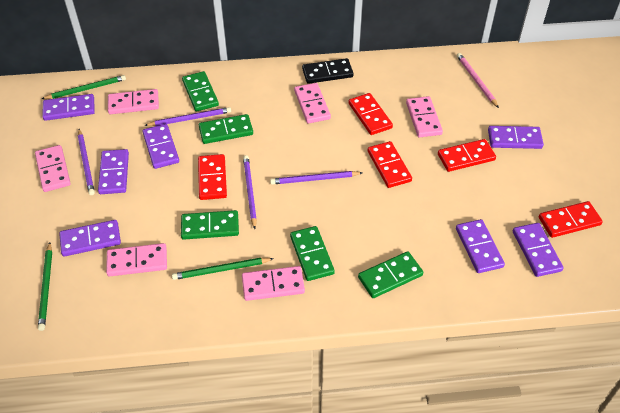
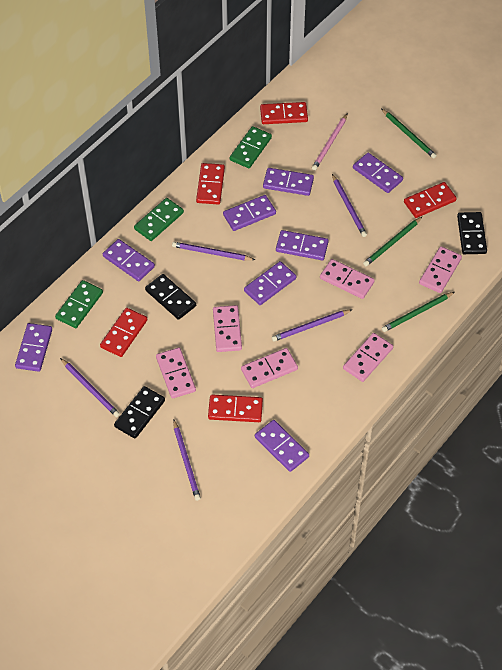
black domino: 1 -> 3
green domino: 5 -> 3
purple domino: 7 -> 8
purple pencil: 4 -> 5

